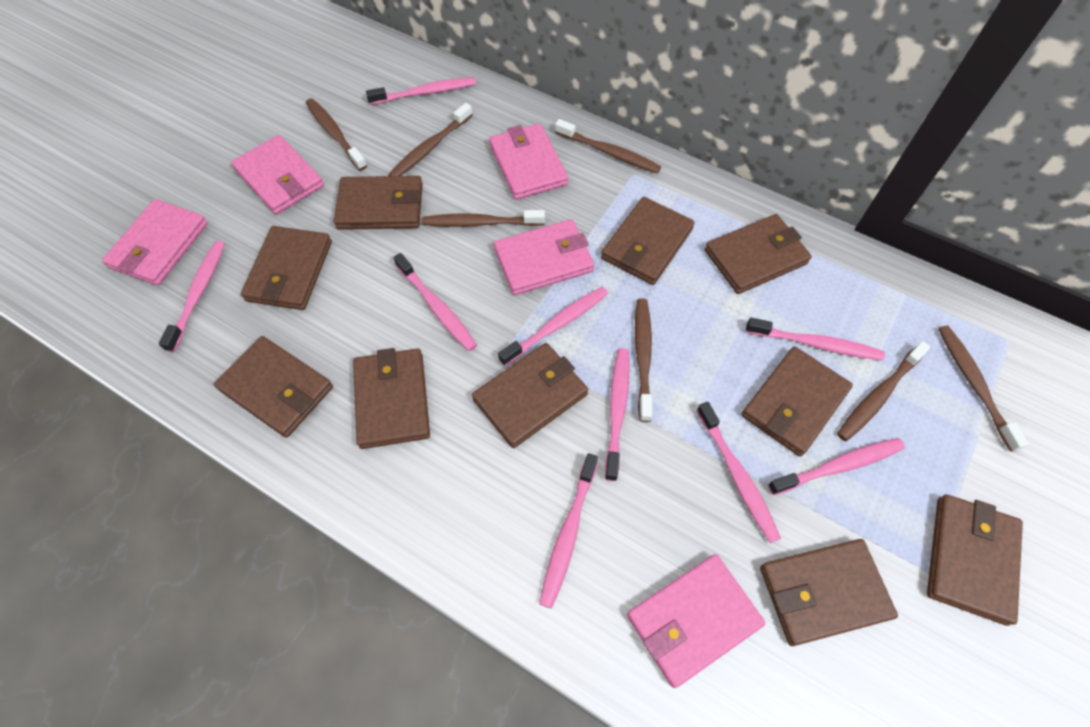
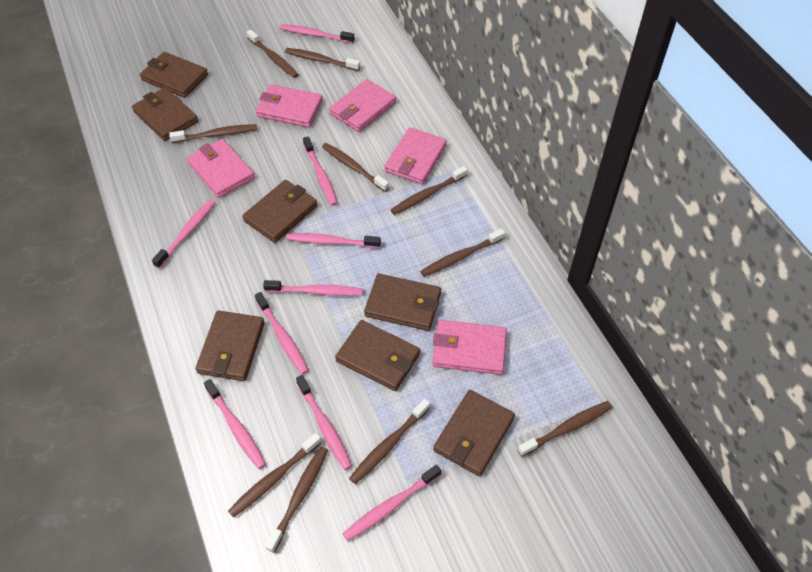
brown toothbrush: 7 -> 10
brown wallet: 10 -> 7

